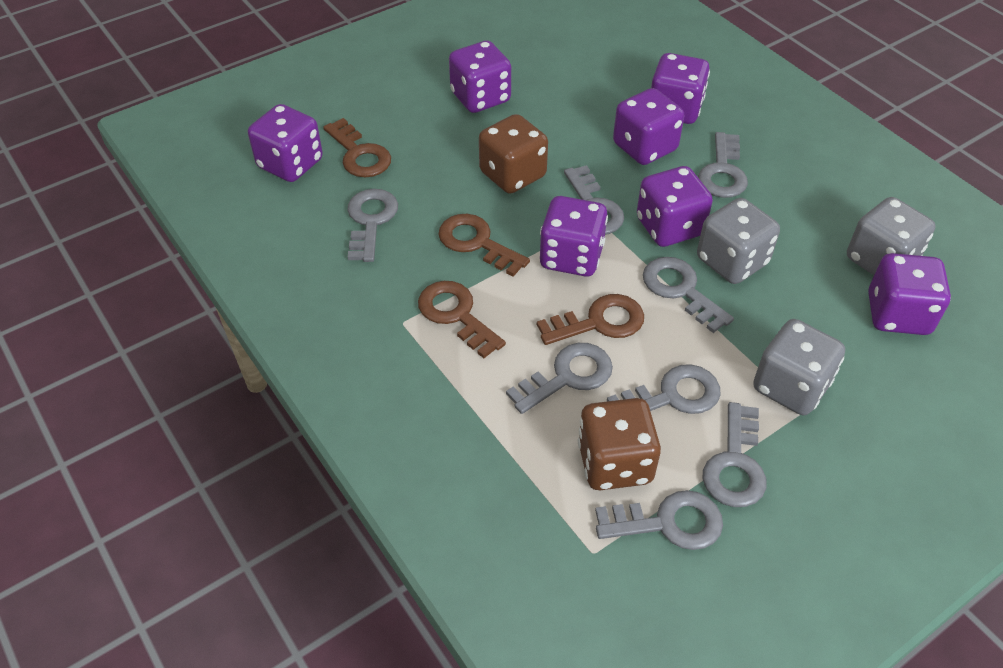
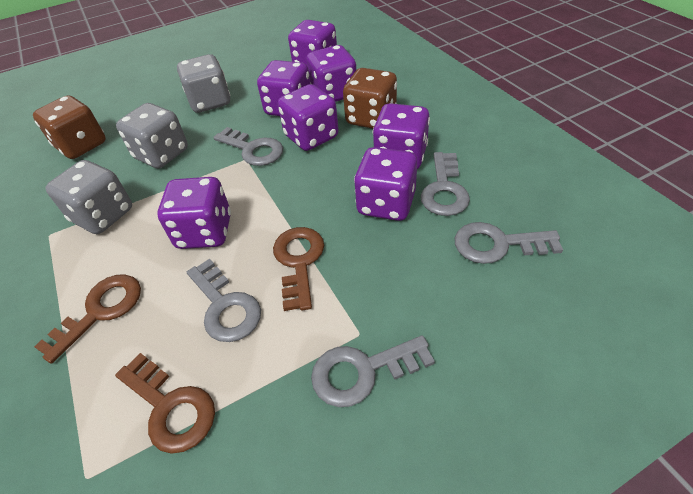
brown key: 4 -> 3
grey key: 8 -> 5

